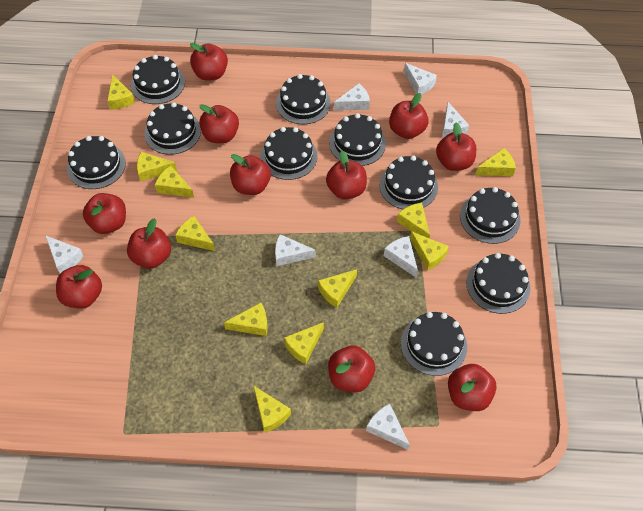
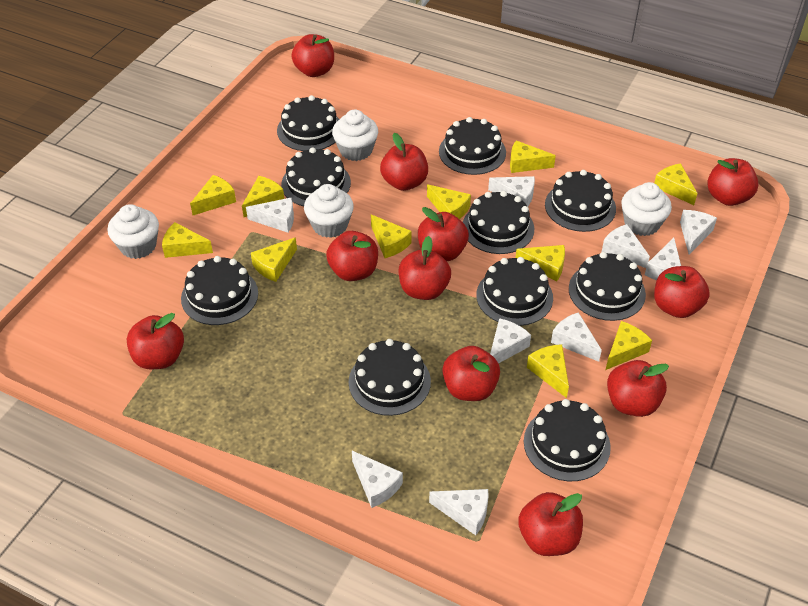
white cheese: 7 -> 9
white cupcake: 0 -> 4

